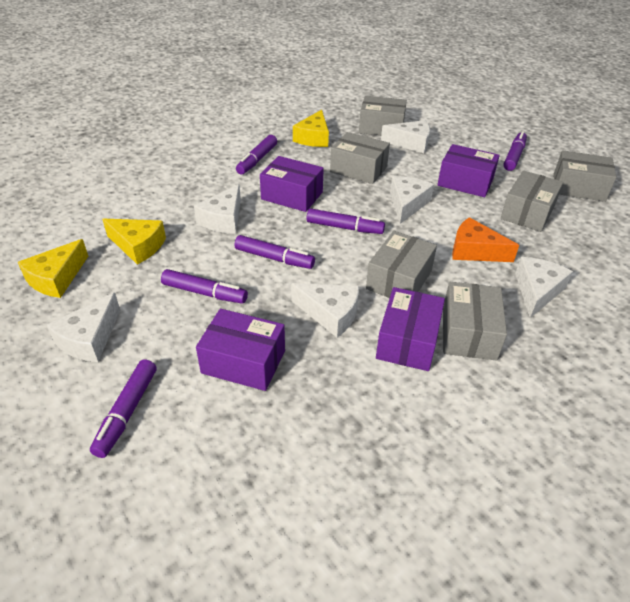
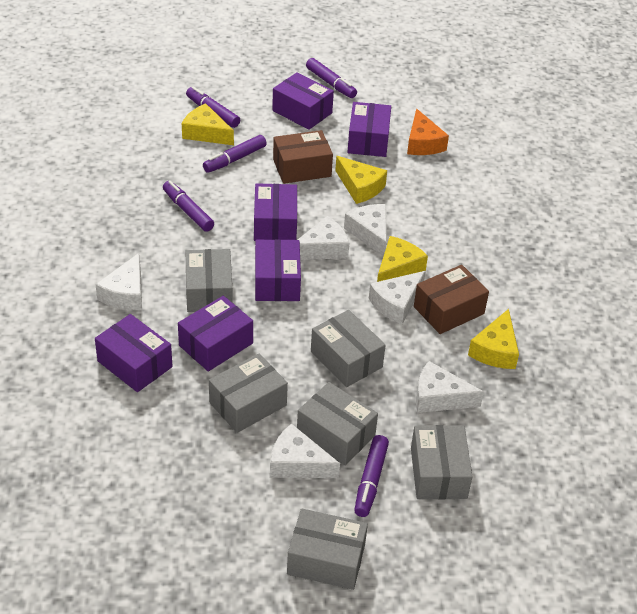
brown box: 0 -> 2
purple box: 4 -> 6
purple marker: 6 -> 5
yellow cheese: 3 -> 4

